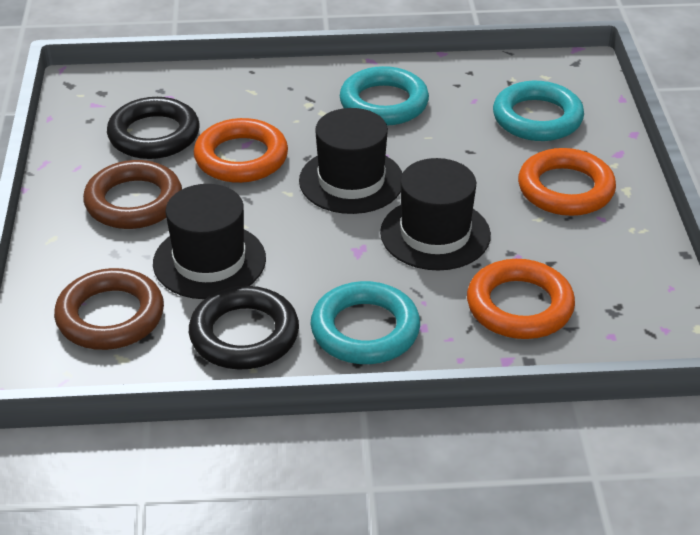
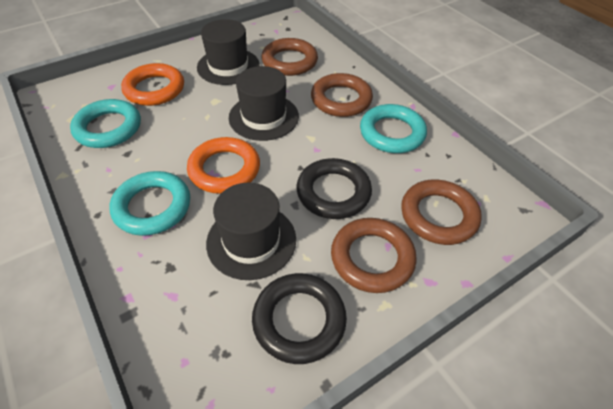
brown ring: 2 -> 4
orange ring: 3 -> 2

